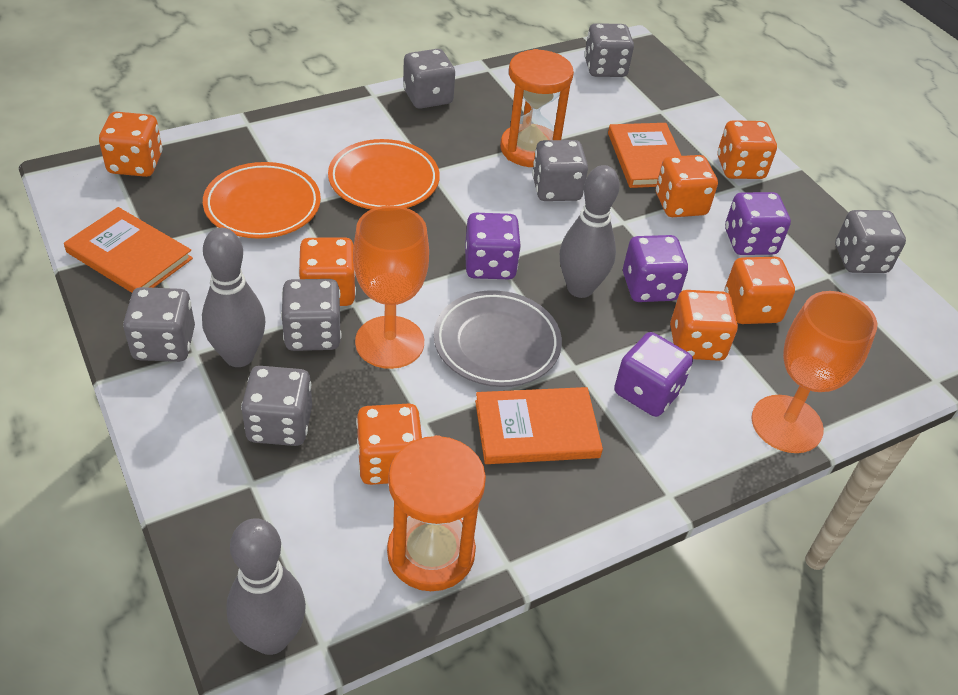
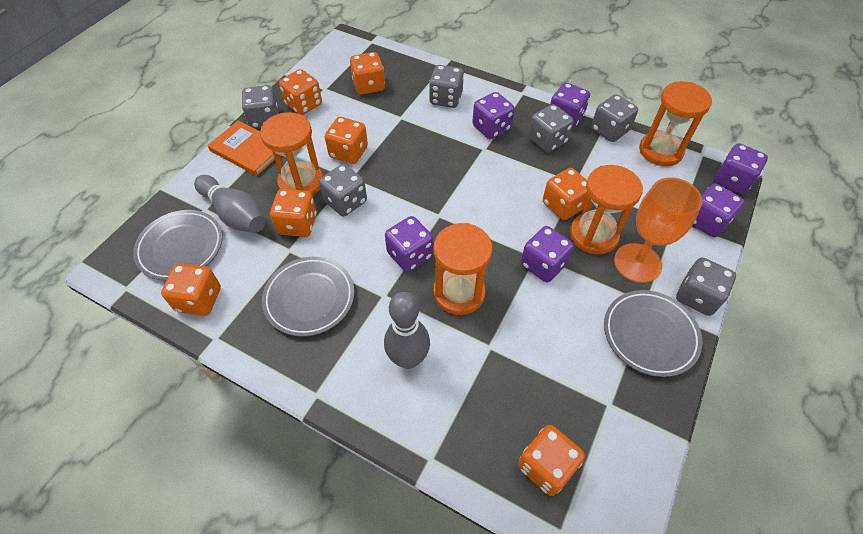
grey bowling pin: 3 -> 2
grey dice: 7 -> 6
grey plate: 1 -> 3
orange book: 3 -> 1
orange goblet: 2 -> 1
orange hourglass: 2 -> 4
orange plate: 2 -> 0
purple dice: 4 -> 6

